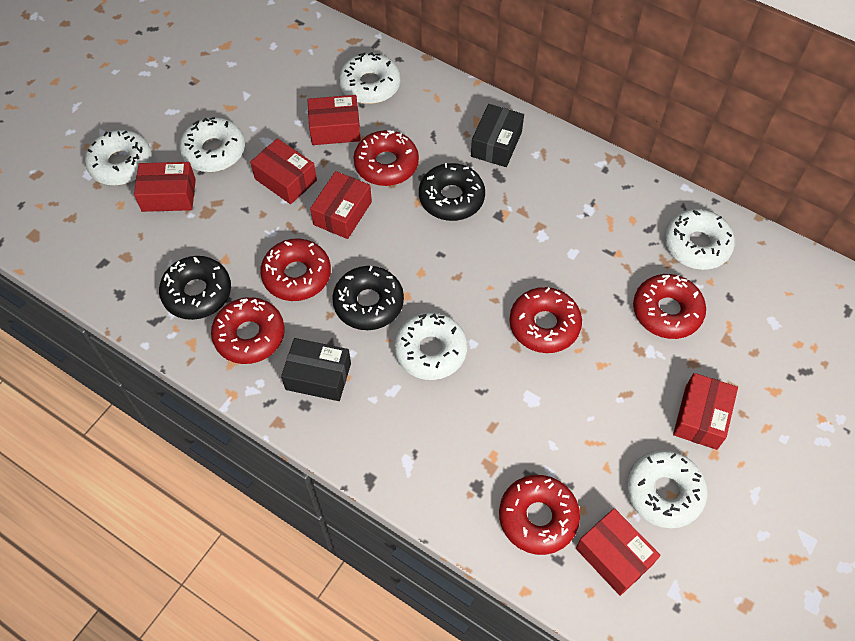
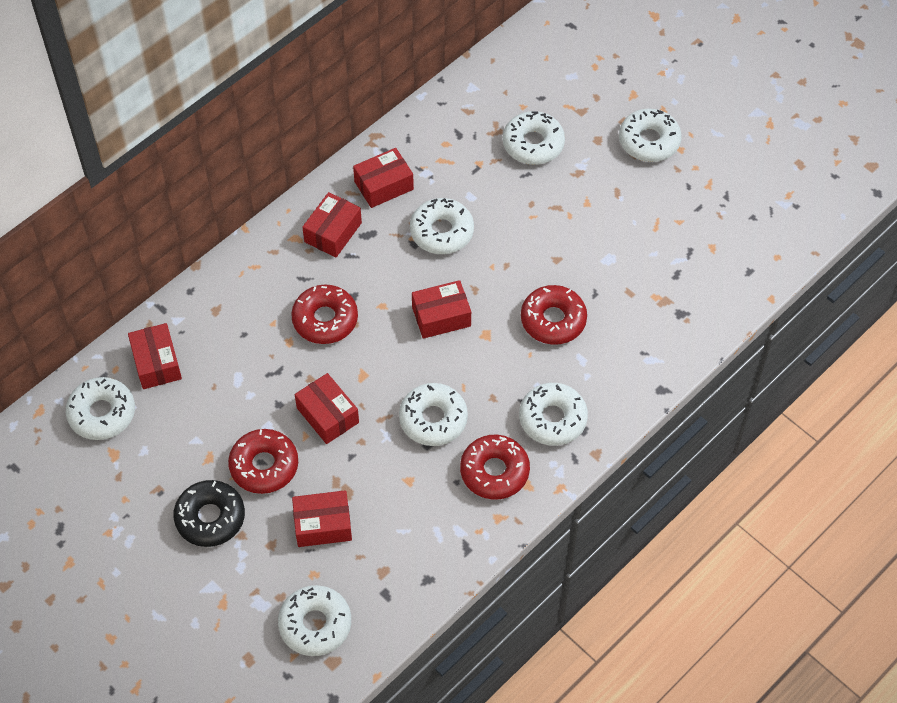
black box: 2 -> 0
black donut: 3 -> 1
red donut: 6 -> 4
white donut: 6 -> 7

